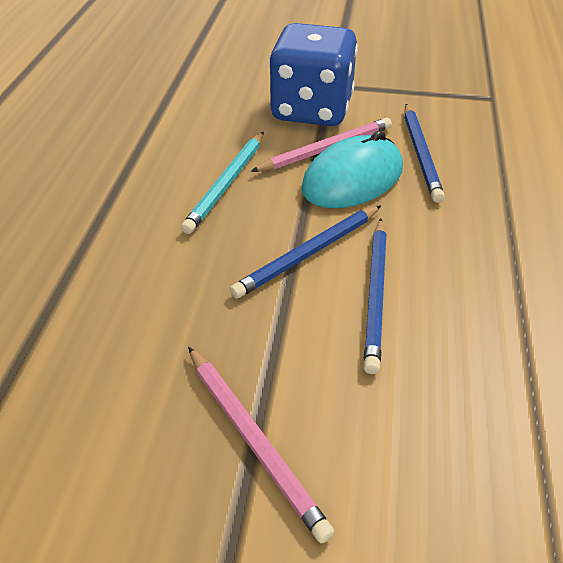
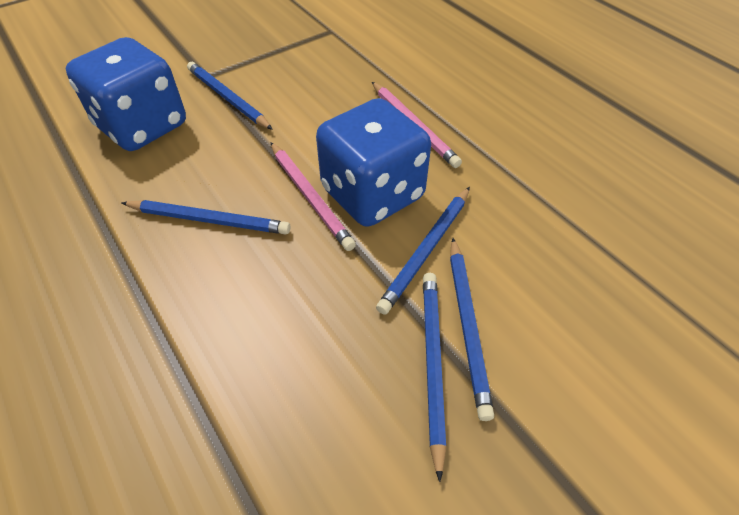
blue dice: 1 -> 2
blue pencil: 3 -> 5
turquoise mouse: 1 -> 0
turquoise pencil: 1 -> 0

